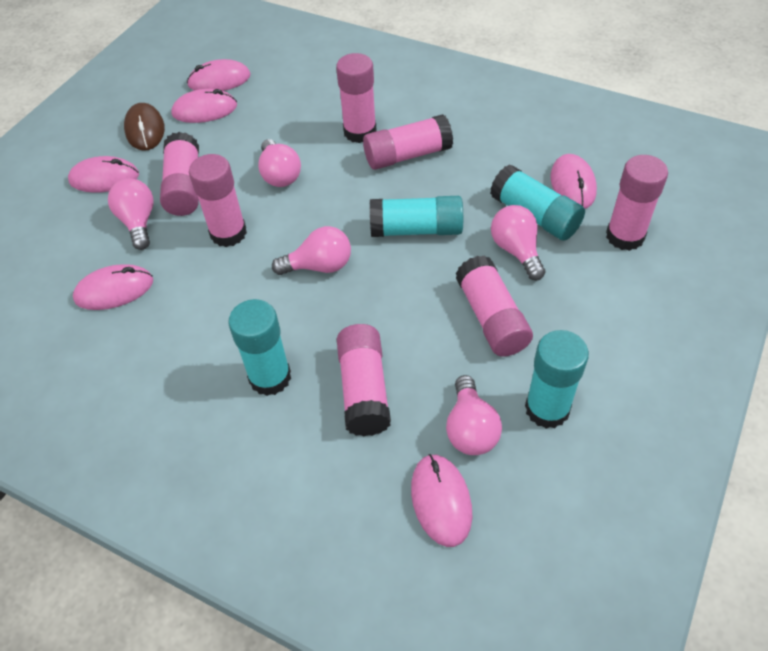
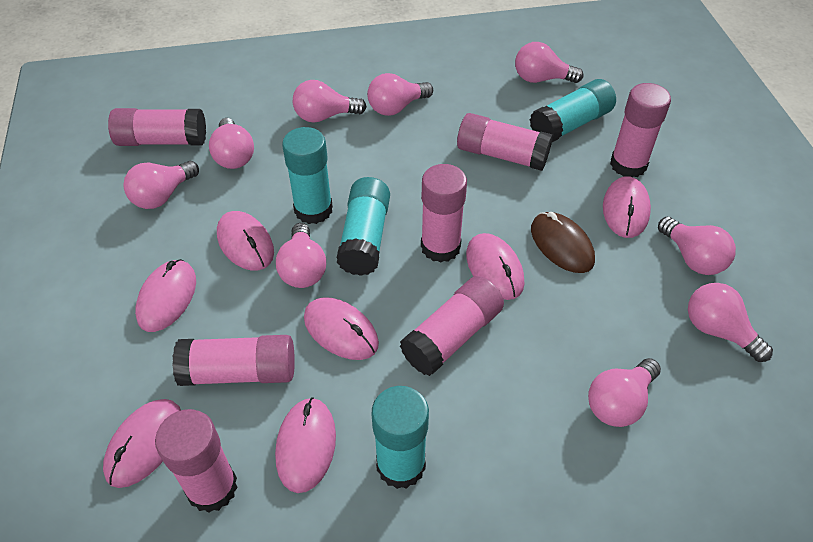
pink light bulb: 5 -> 9
pink mouse: 6 -> 7

